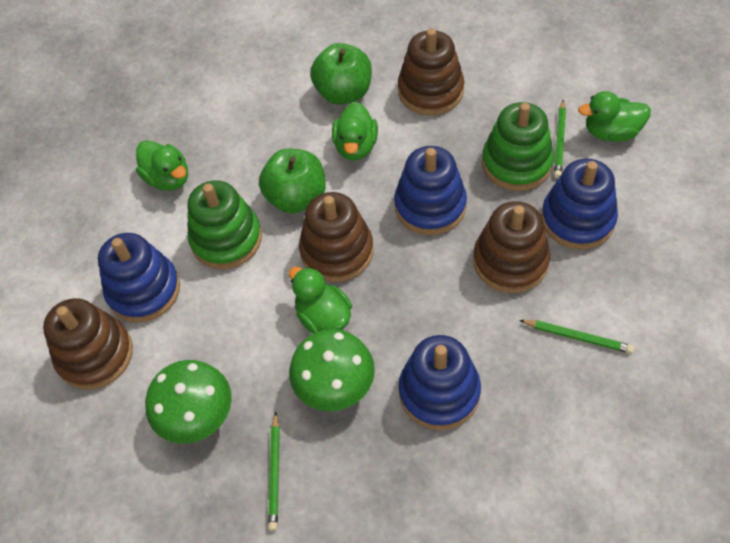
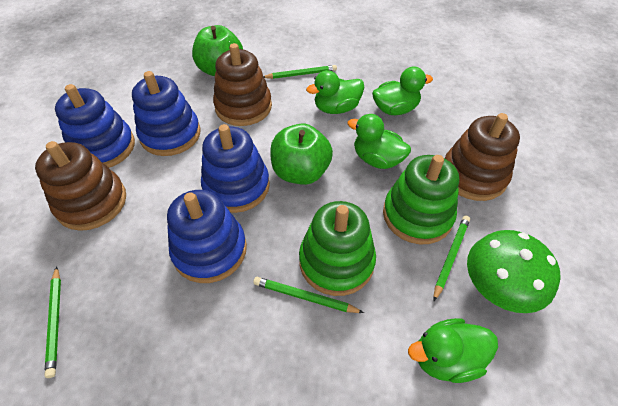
brown stacking toy: 4 -> 3
green mushroom: 2 -> 1
green pencil: 3 -> 4

